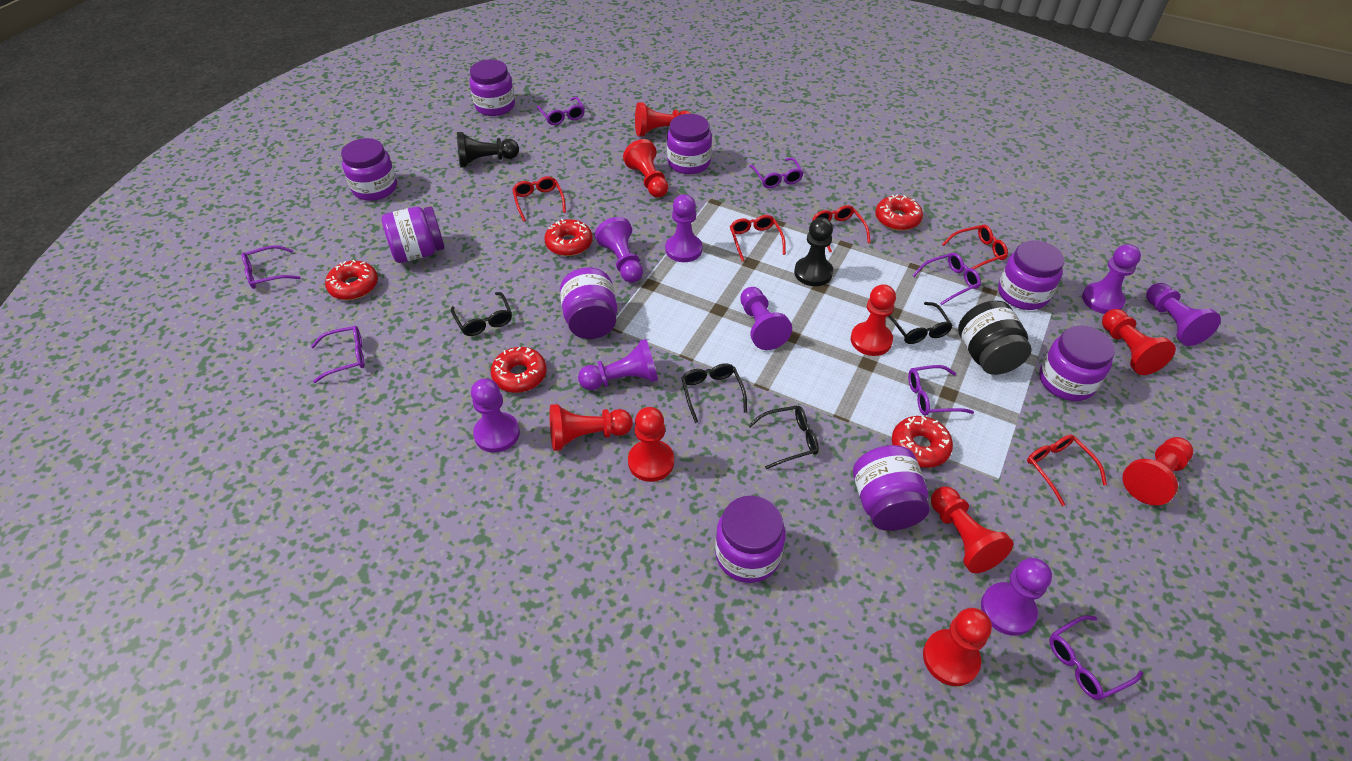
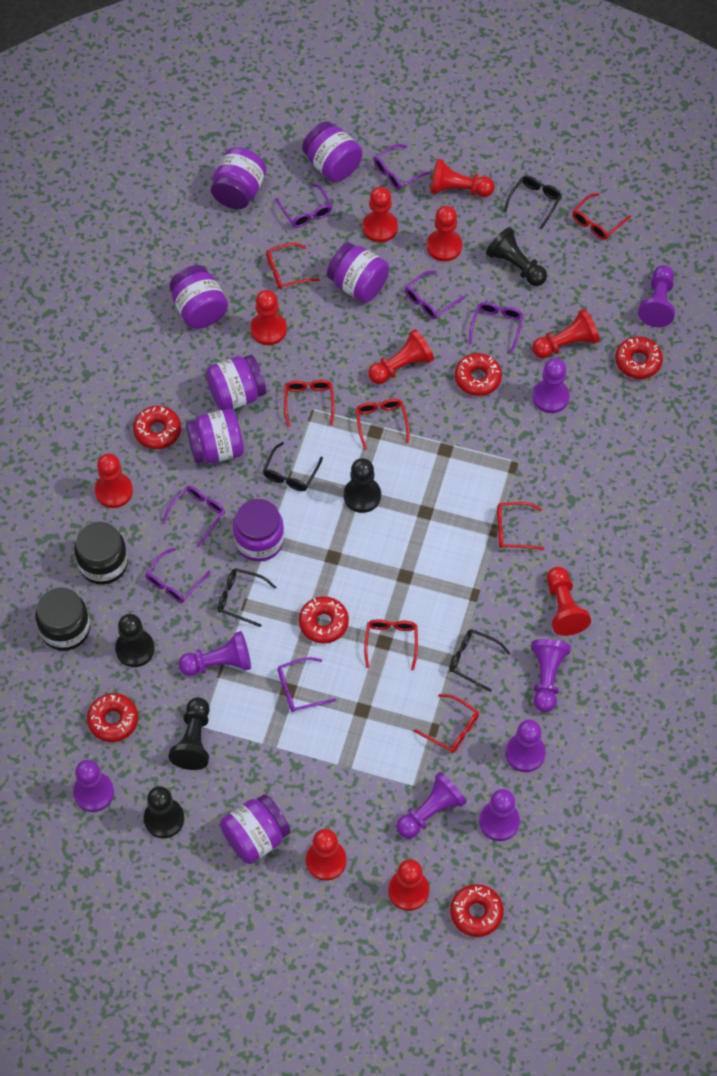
black jar: 1 -> 2
black pawn: 2 -> 5
purple jar: 9 -> 8
red donut: 5 -> 6
red glasses: 5 -> 7
red pawn: 9 -> 10

